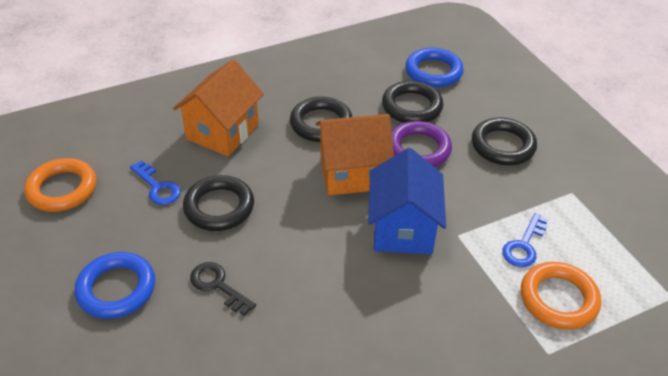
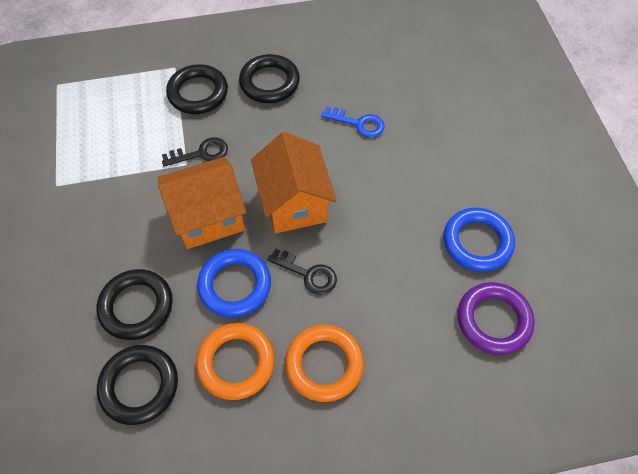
black key: 1 -> 2
blue house: 1 -> 0
blue key: 2 -> 1

